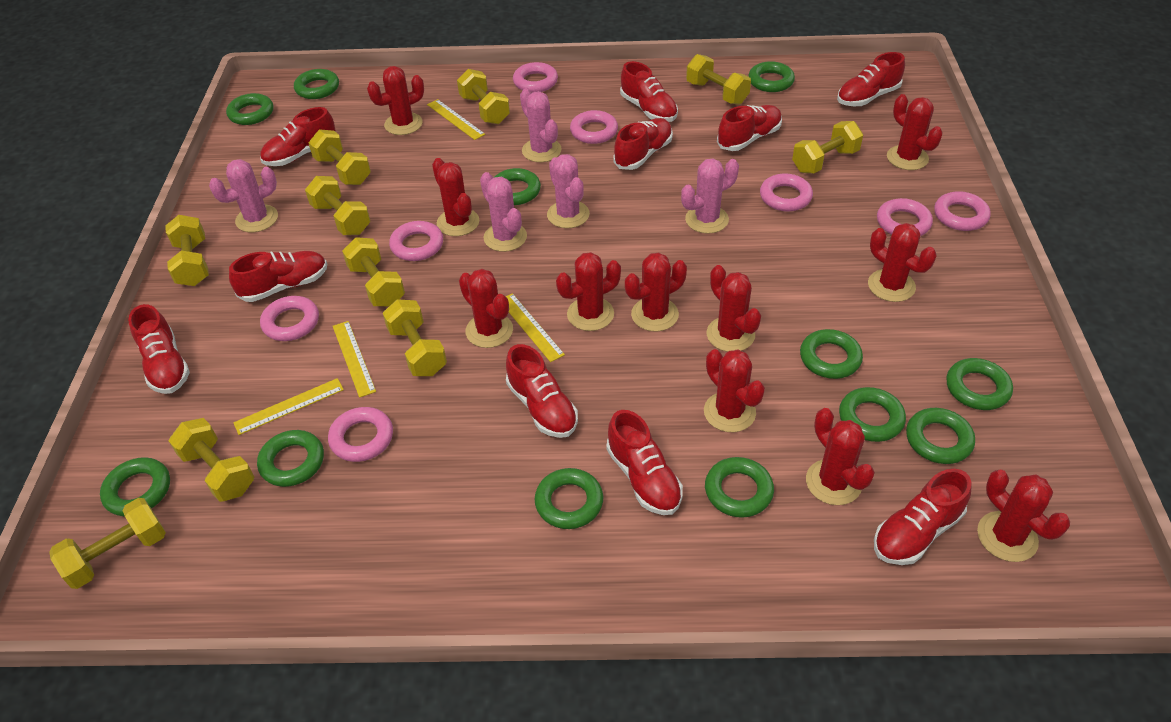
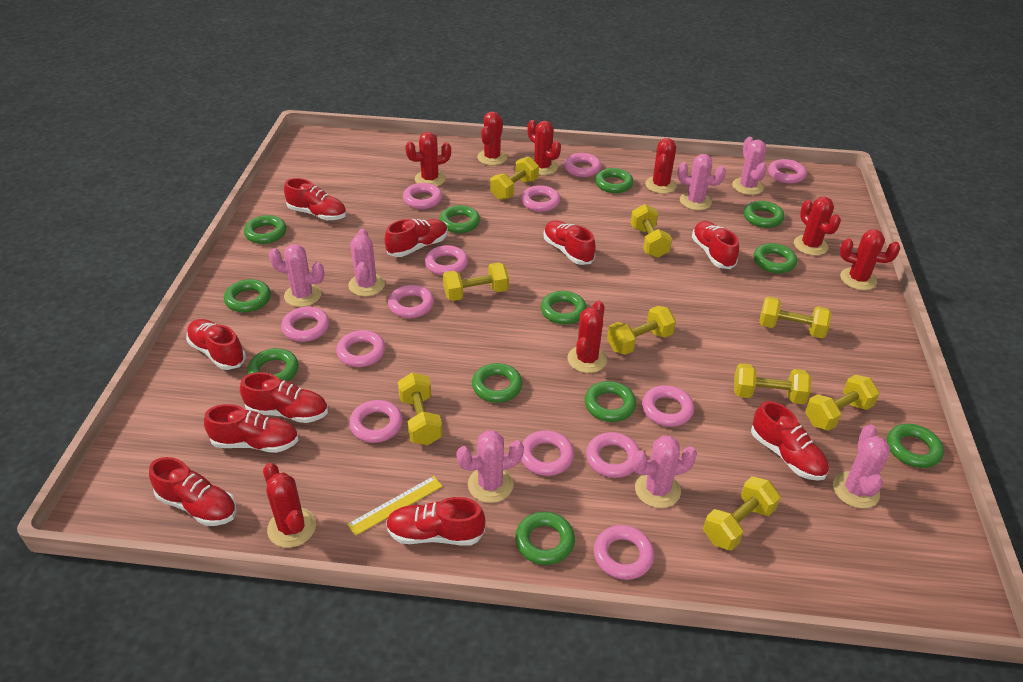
pink cactus: 5 -> 7
pink ring: 8 -> 13
red cactus: 11 -> 8
yellow dumbbell: 10 -> 9
yellow ruler: 4 -> 1

